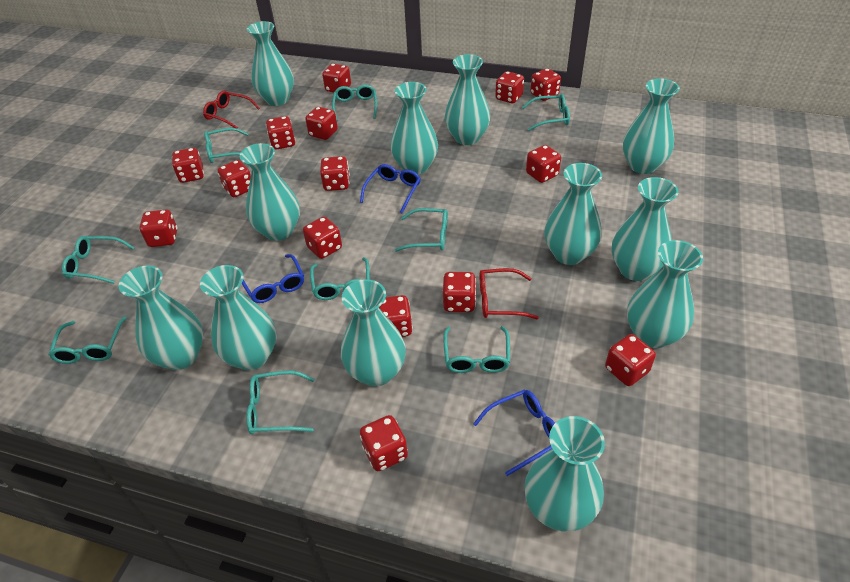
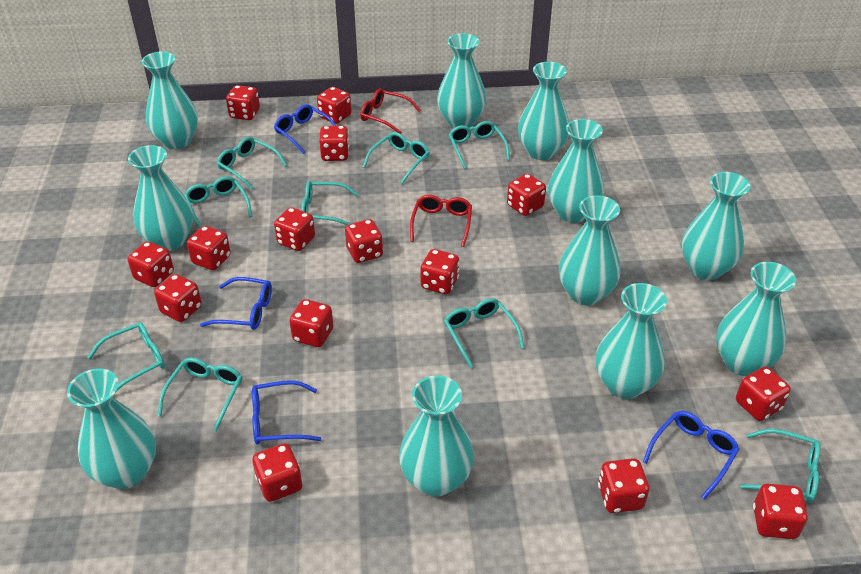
blue glasses: 3 -> 4
turquoise vase: 12 -> 11

